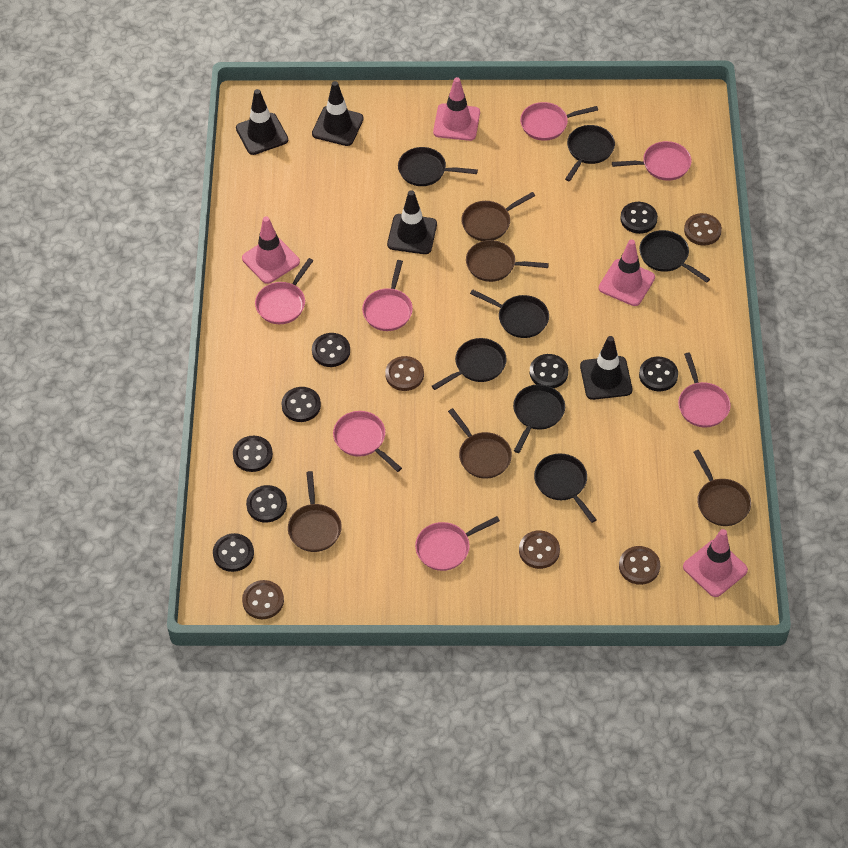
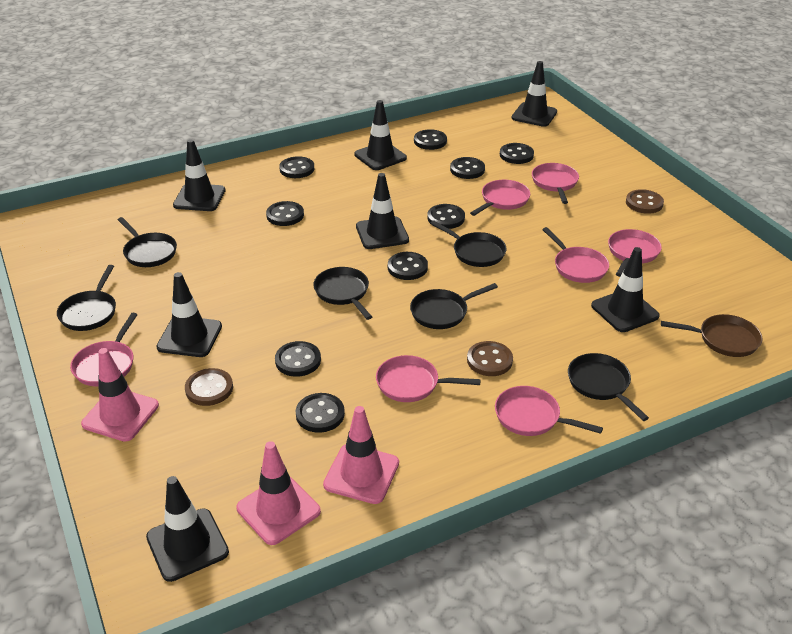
black button: 8 -> 9
black pan: 7 -> 6
black traffic cone: 4 -> 7
brown button: 5 -> 3
brown pan: 5 -> 1
pink traffic cone: 4 -> 3

